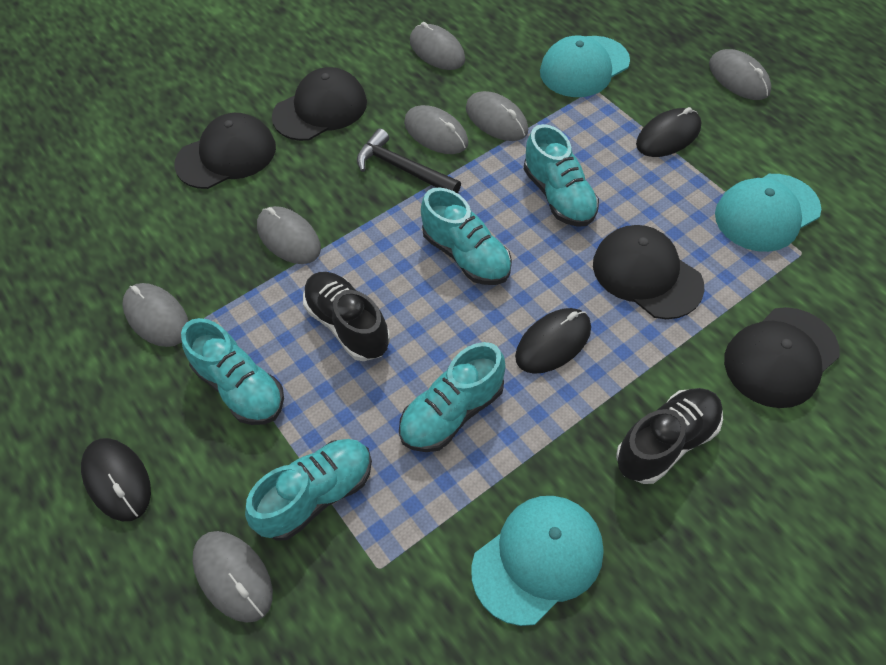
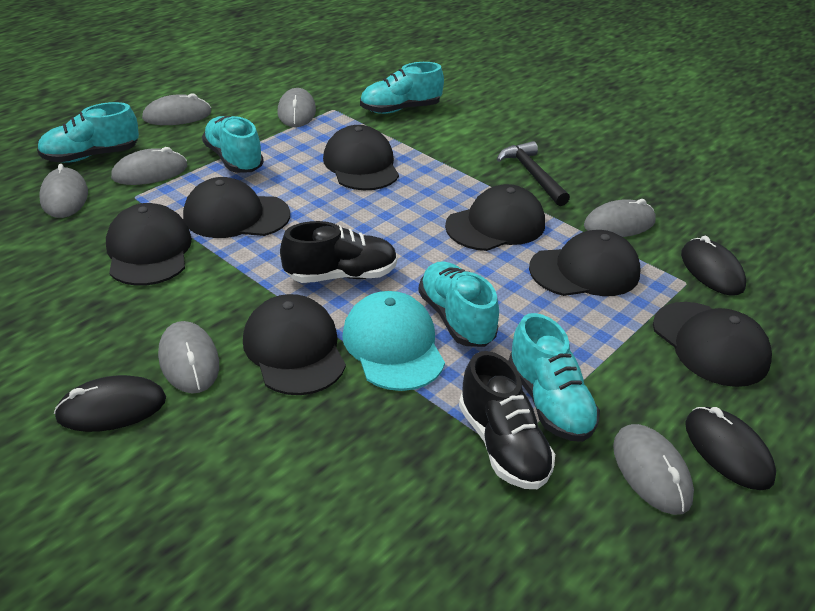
black cap: 4 -> 7
turquoise cap: 3 -> 1

